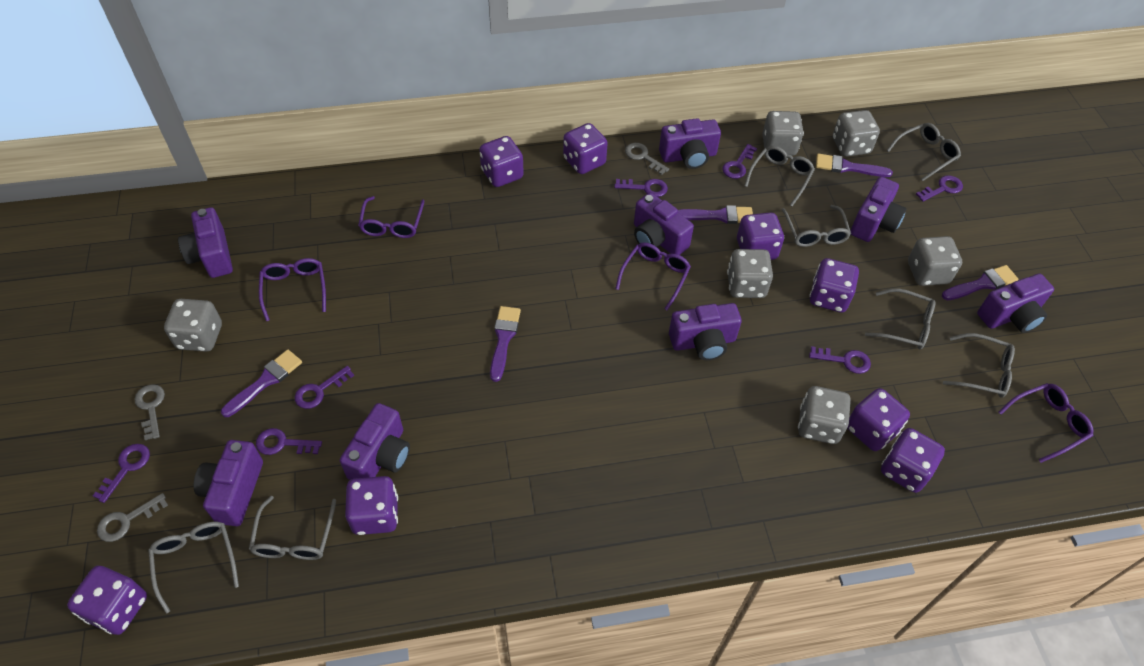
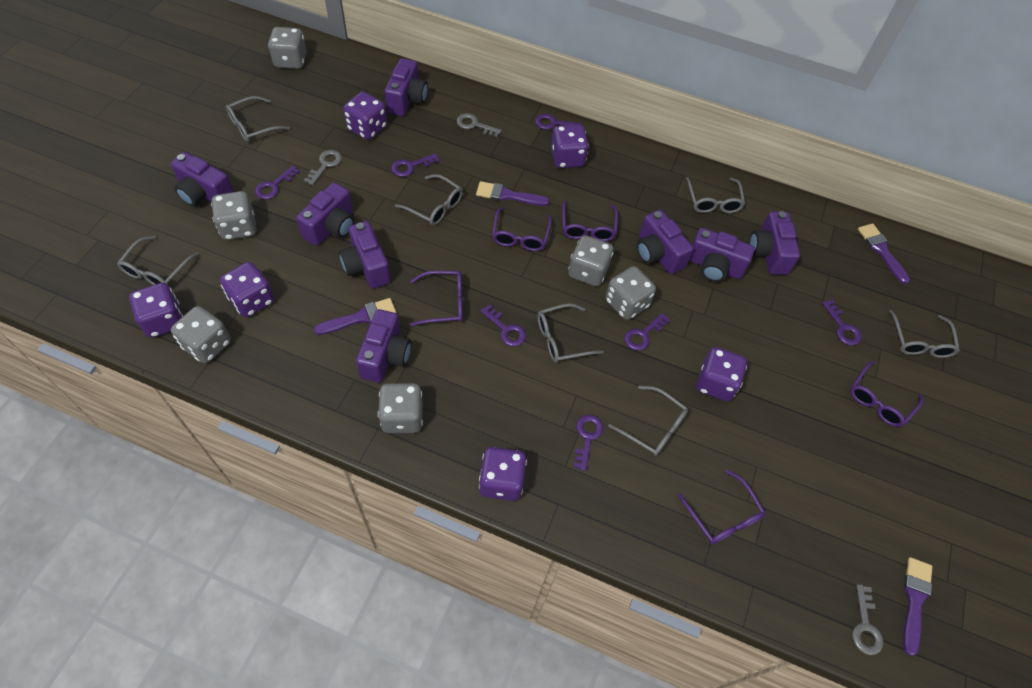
purple brush: 5 -> 4
purple dice: 8 -> 6
purple glasses: 4 -> 5

